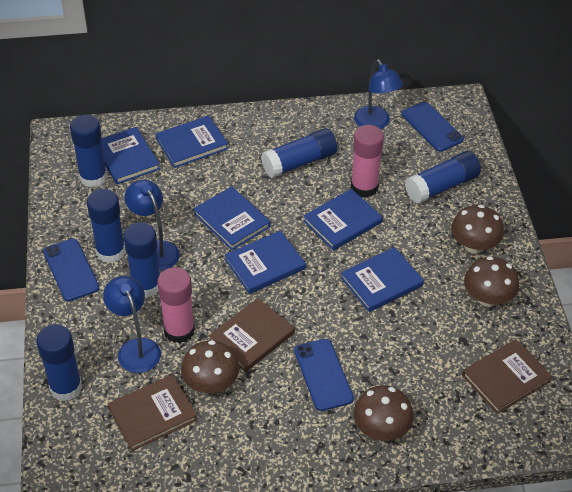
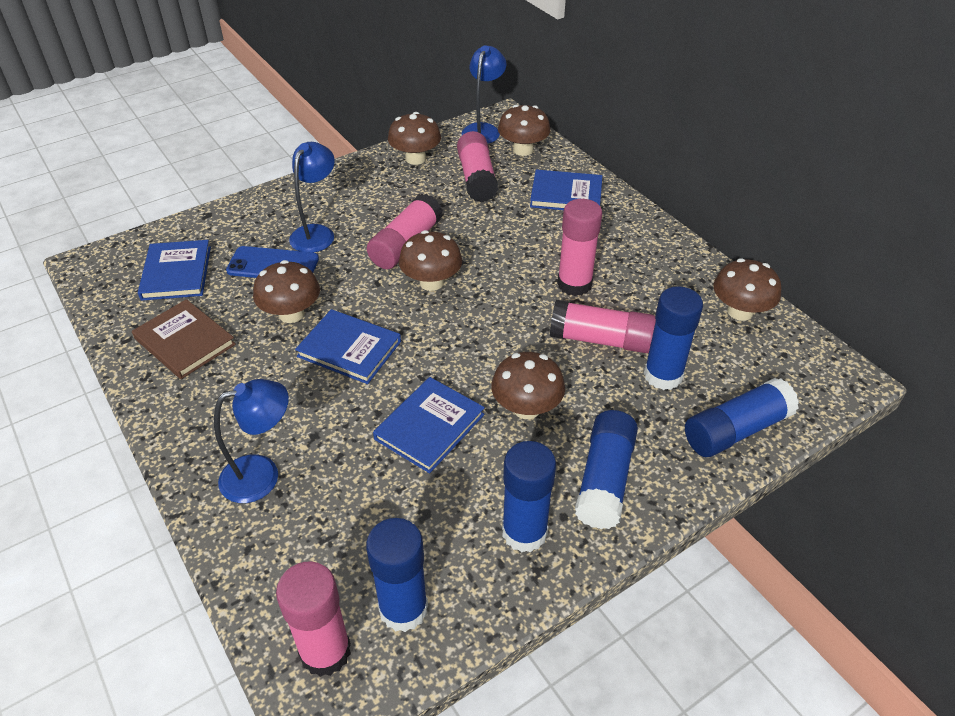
blue book: 6 -> 4
blue glue stick: 6 -> 5
blue phone: 3 -> 1
brown book: 3 -> 1
brown mushroom: 4 -> 6
pink glue stick: 2 -> 5

